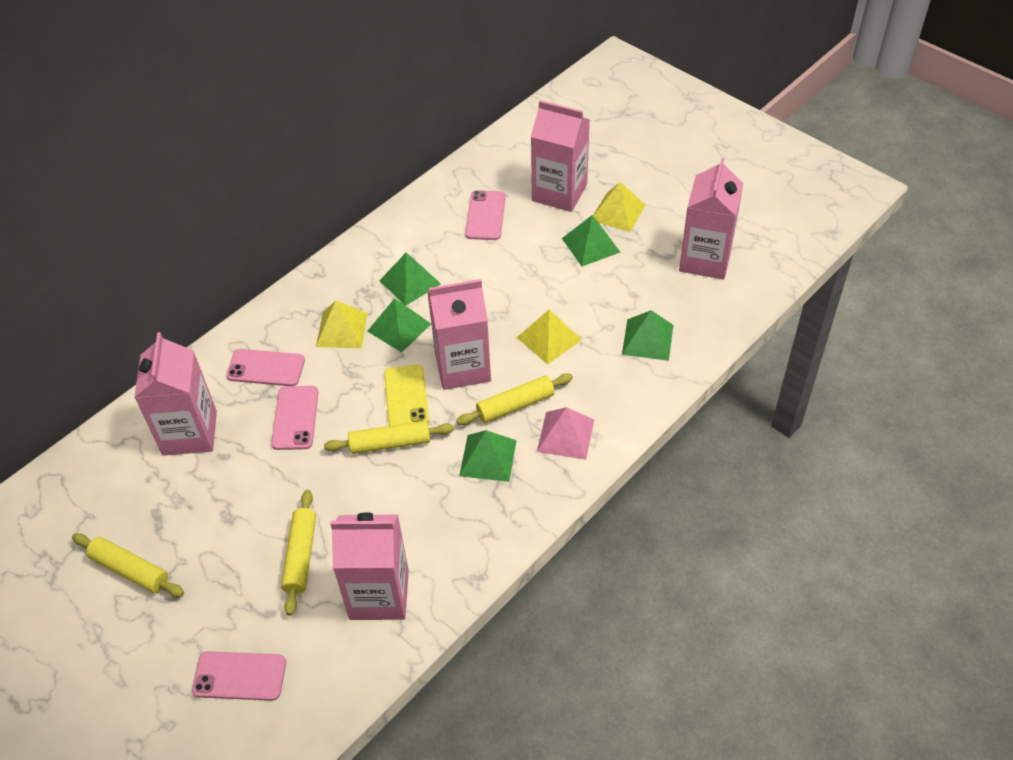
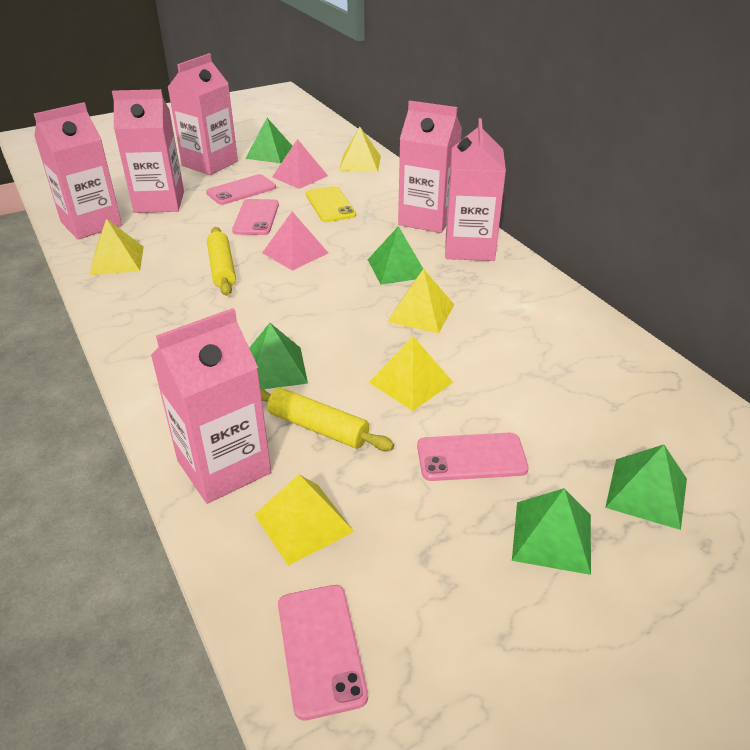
pink carton: 5 -> 6
pink pyramid: 1 -> 2
yellow pyramid: 3 -> 5
yellow rolling pin: 4 -> 2

